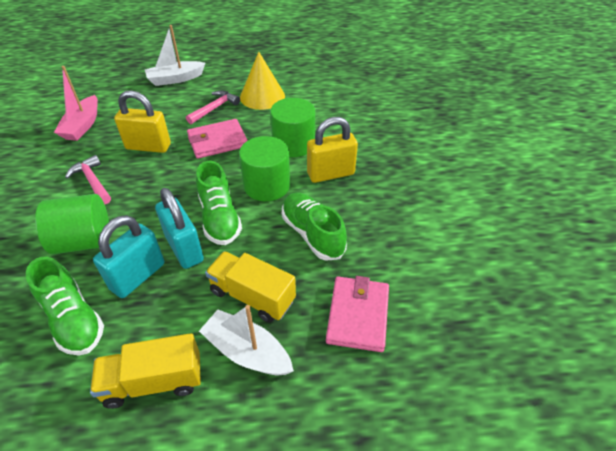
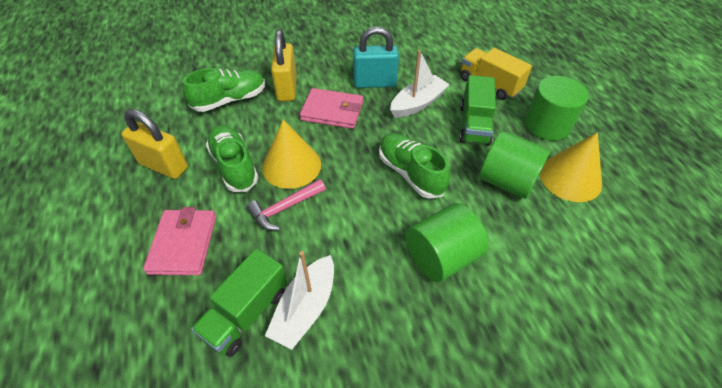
green truck: 0 -> 2
pink boat: 1 -> 0
pink hammer: 2 -> 1
turquoise padlock: 2 -> 1
yellow cone: 1 -> 2
yellow truck: 2 -> 1

